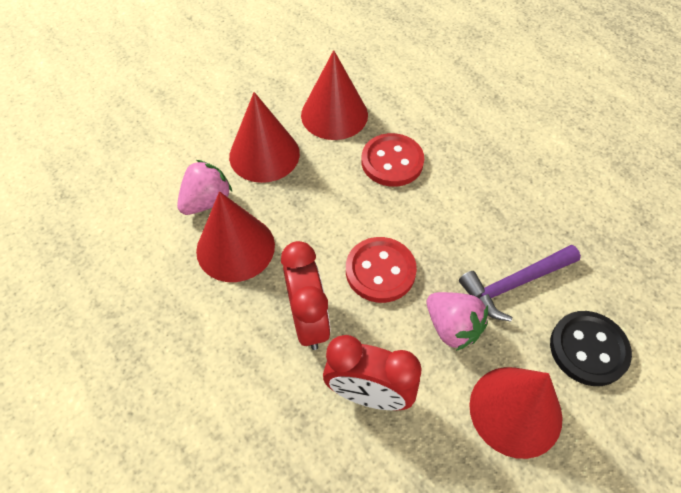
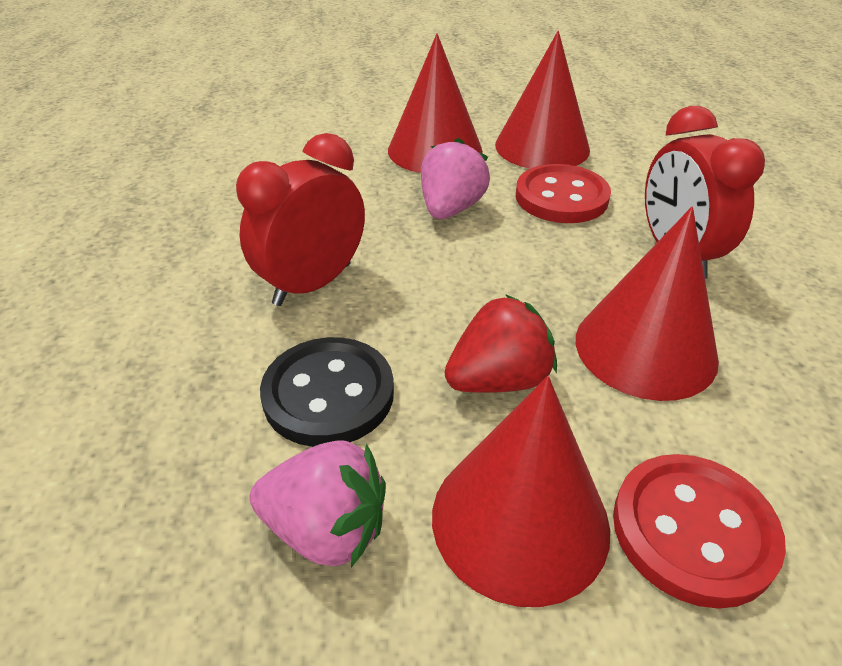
purple hammer: 1 -> 0
red strawberry: 0 -> 1

